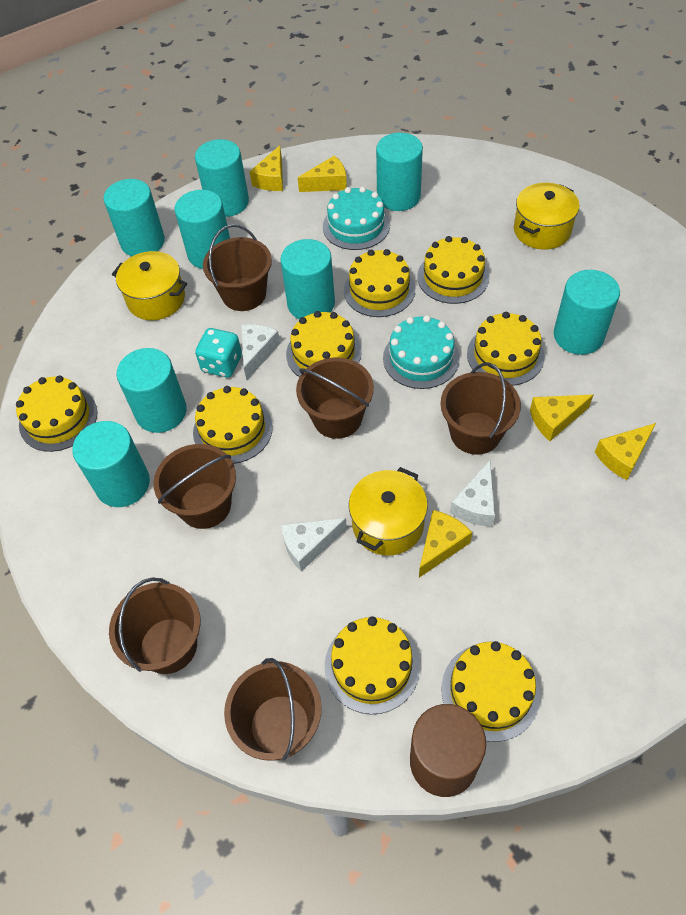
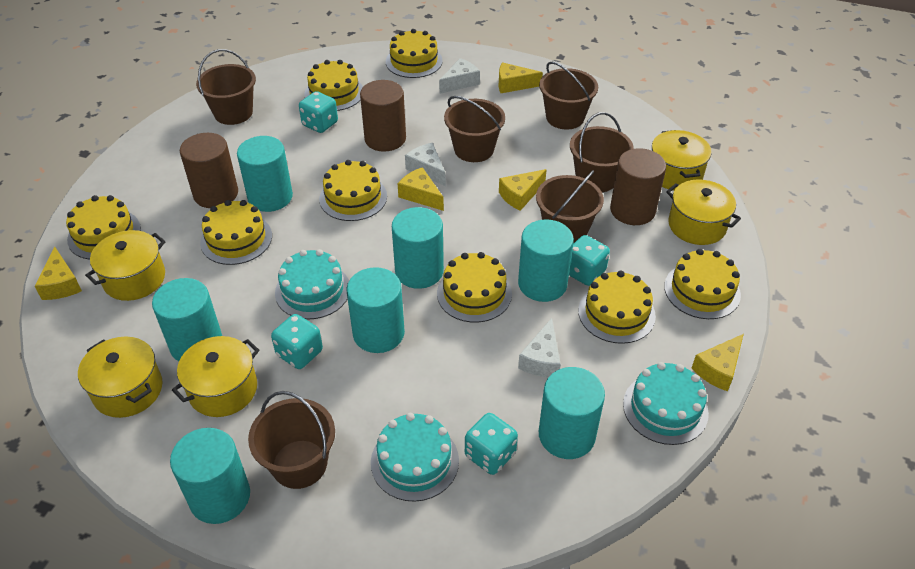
brown cylinder: 1 -> 3
turquoise cake: 2 -> 3
turquoise cylinder: 8 -> 7
turquoise dice: 1 -> 4
yellow pot: 3 -> 5

